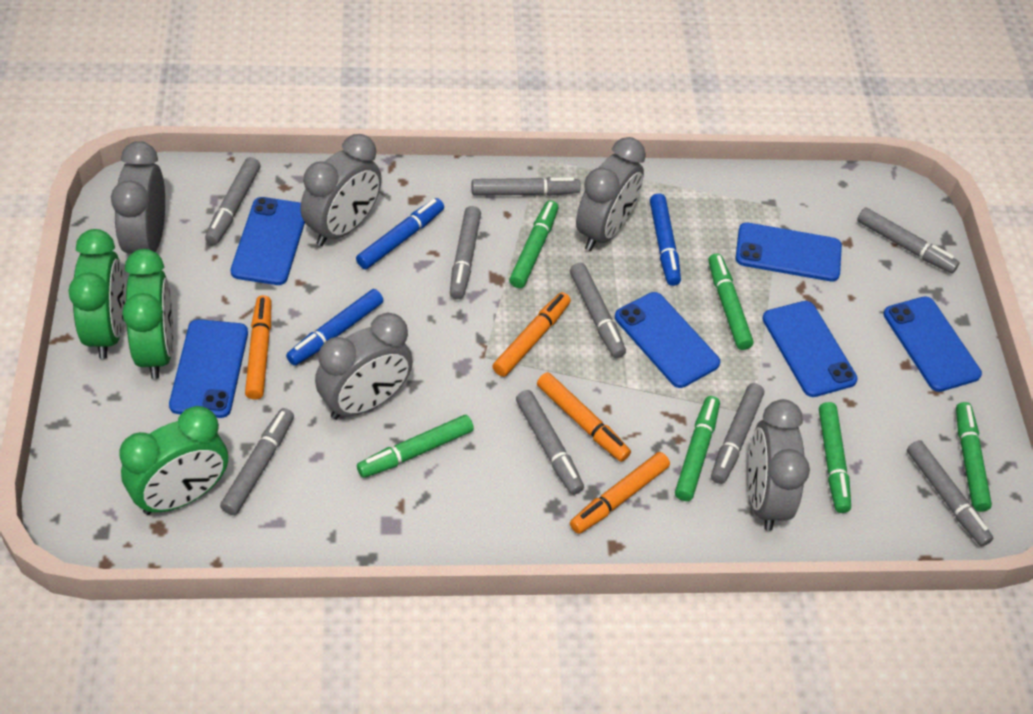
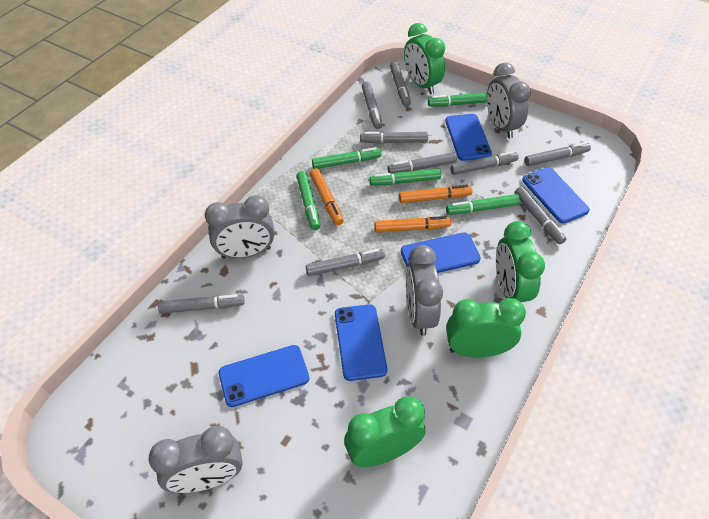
blue marker: 3 -> 0
blue phone: 6 -> 5
green clock: 3 -> 4
green marker: 6 -> 5
grey clock: 5 -> 4
orange marker: 4 -> 3

